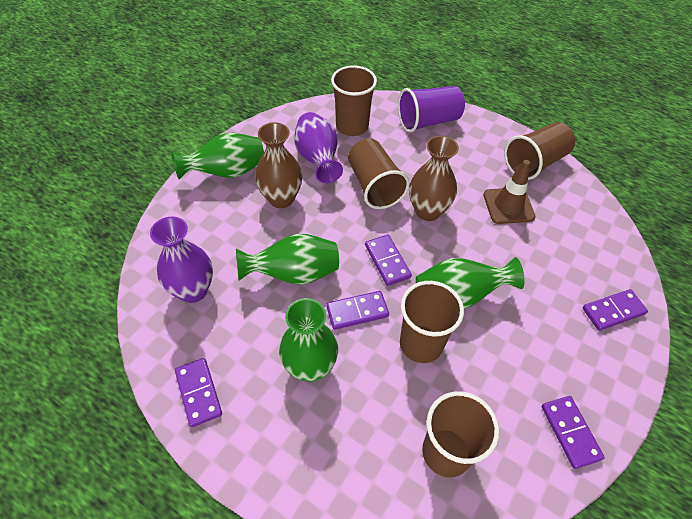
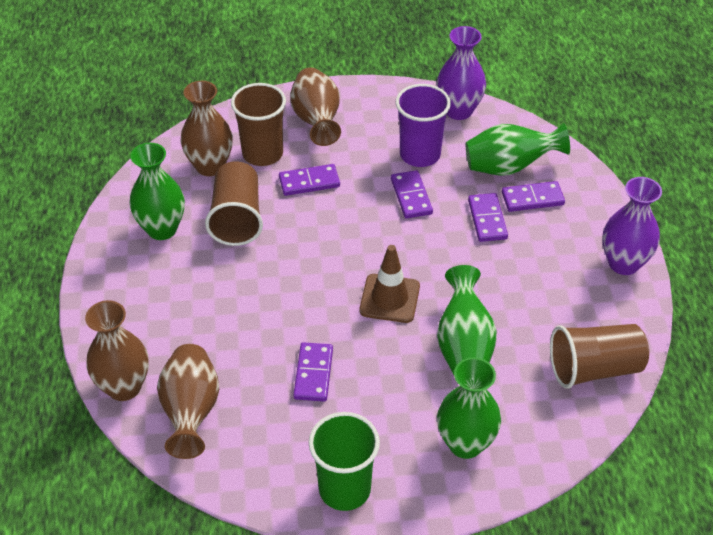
brown cup: 5 -> 3
brown vase: 2 -> 4
green cup: 0 -> 1

